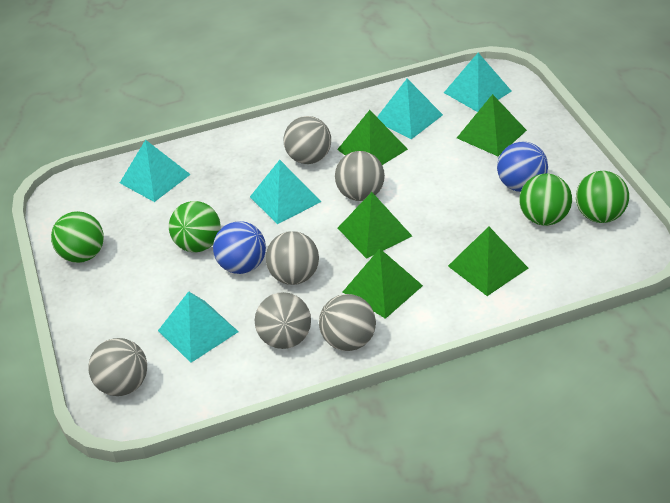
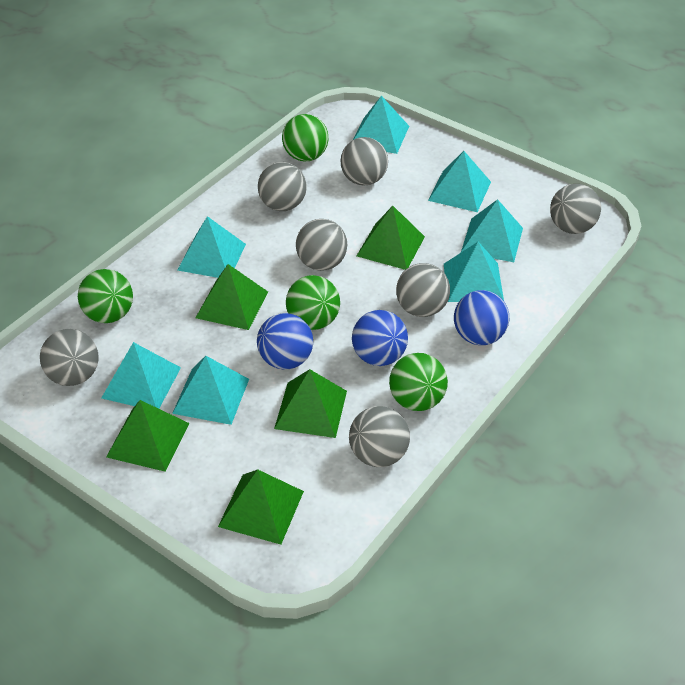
blue ball: 2 -> 3
grey ball: 6 -> 7
turquoise pyramid: 5 -> 7

